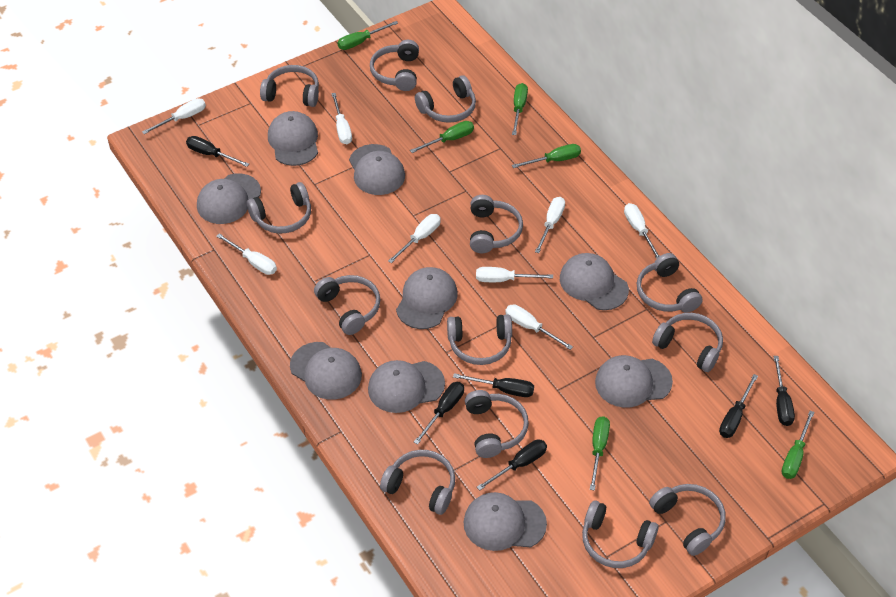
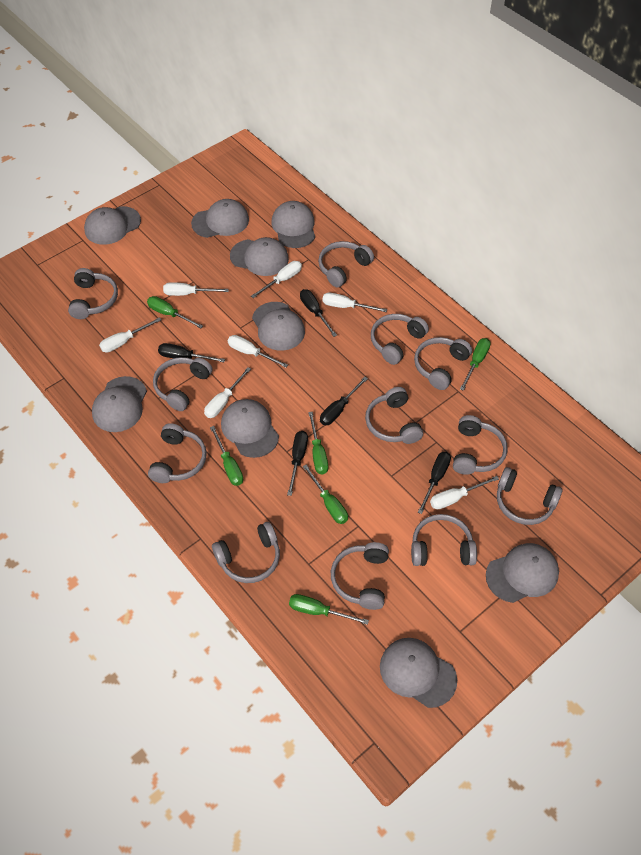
black screwdriver: 6 -> 5
grey headphones: 13 -> 12
white screwdriver: 8 -> 7

